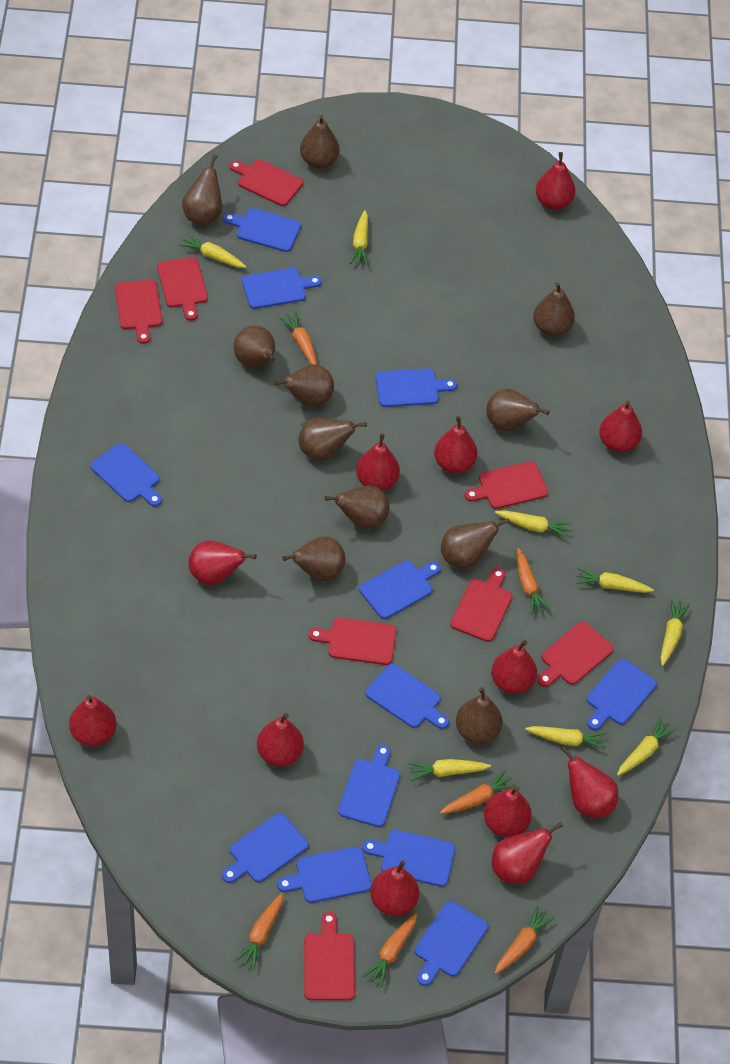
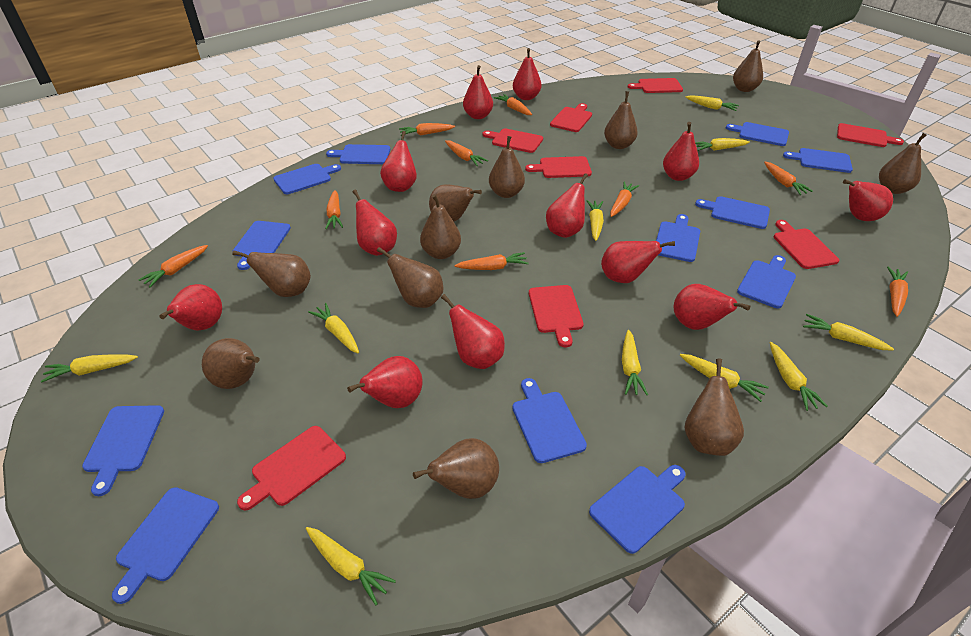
orange carrot: 6 -> 9
yellow carrot: 8 -> 10

